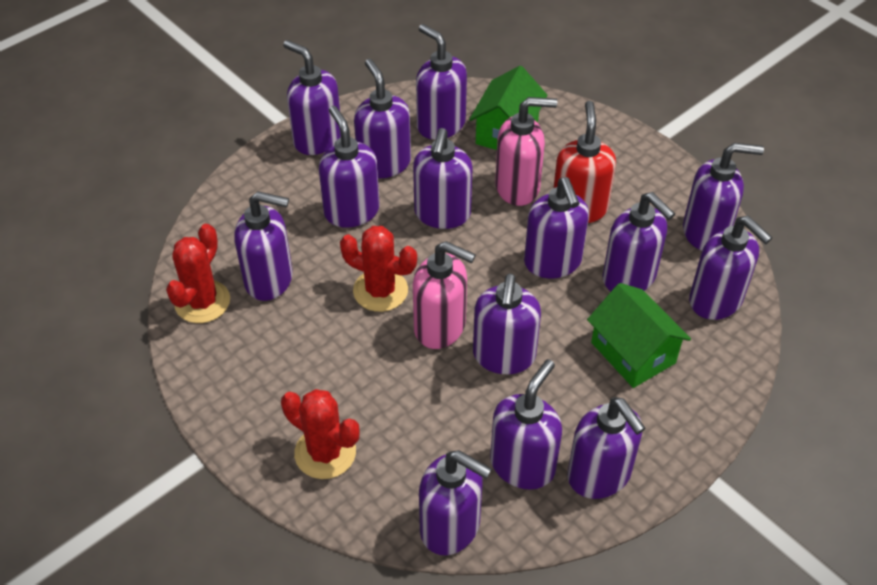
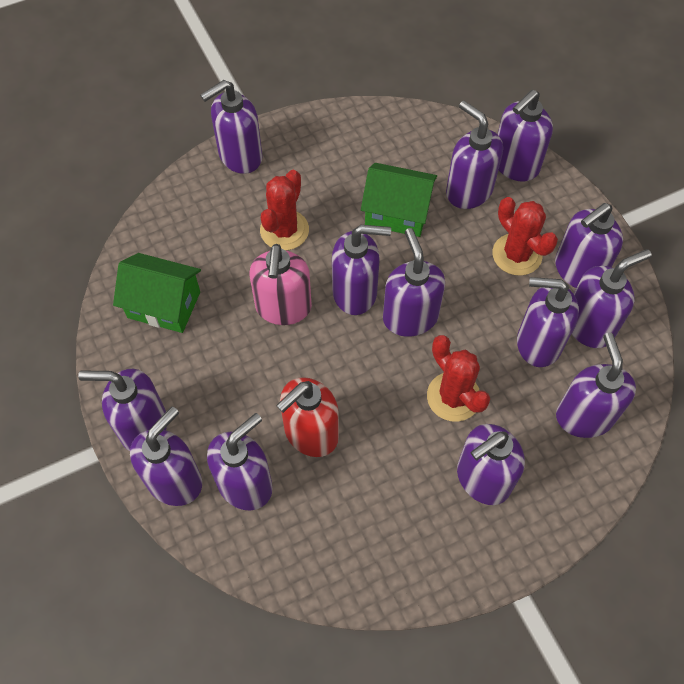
pink soap dispenser: 2 -> 1
purple soap dispenser: 14 -> 13

